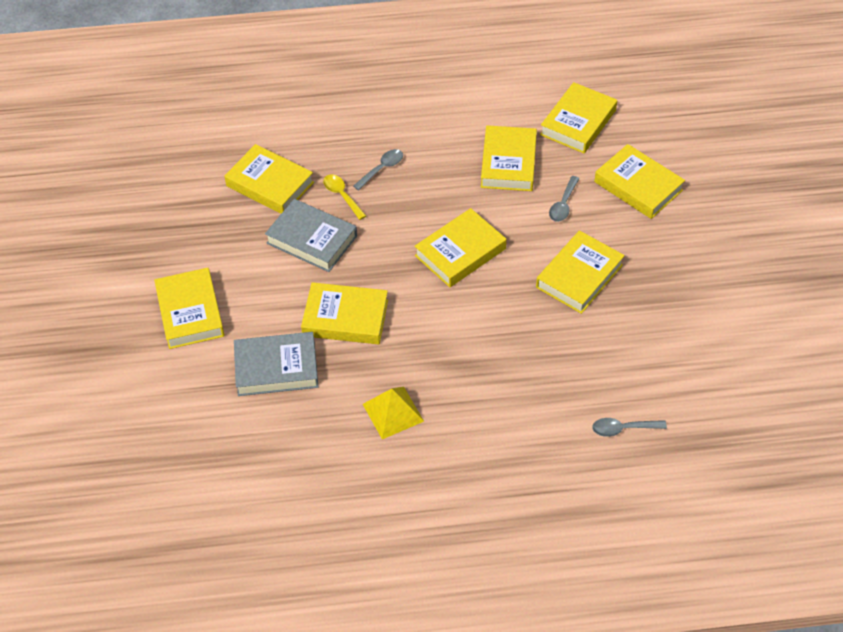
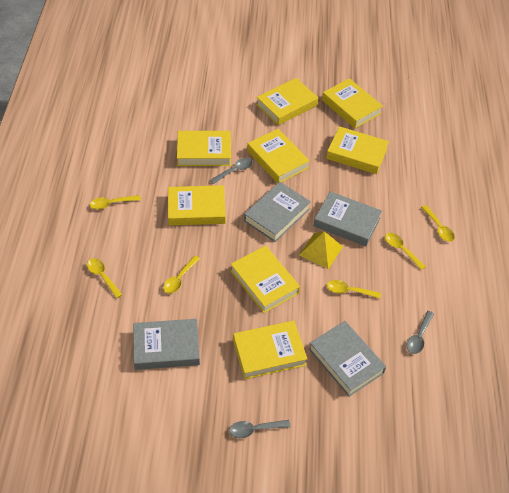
grey book: 2 -> 4
yellow spoon: 1 -> 6

